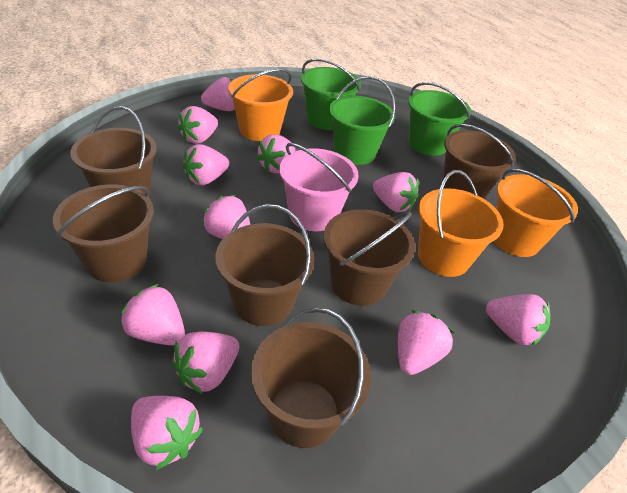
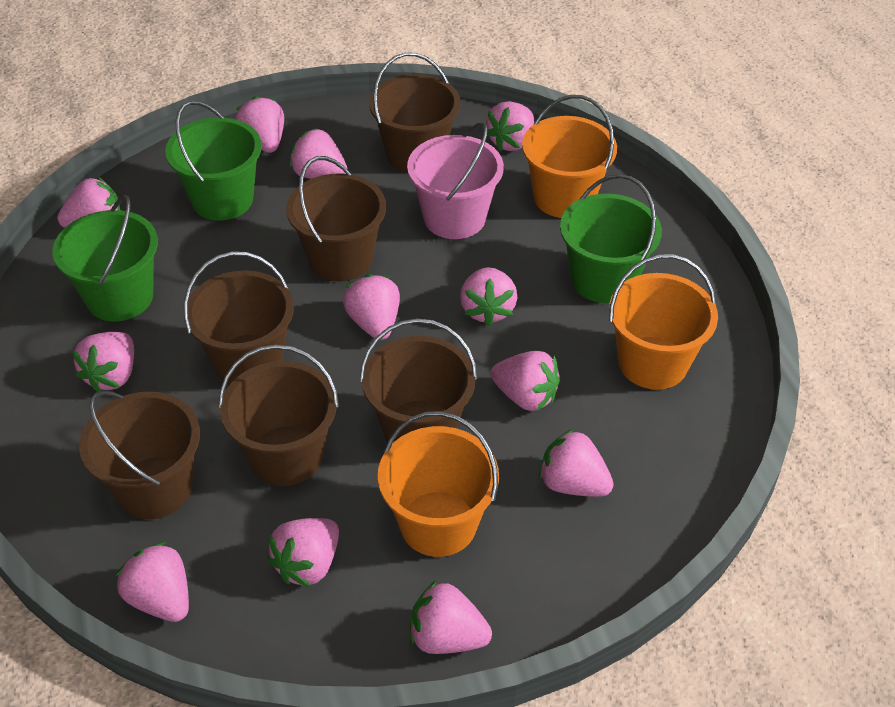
pink strawberry: 11 -> 12

